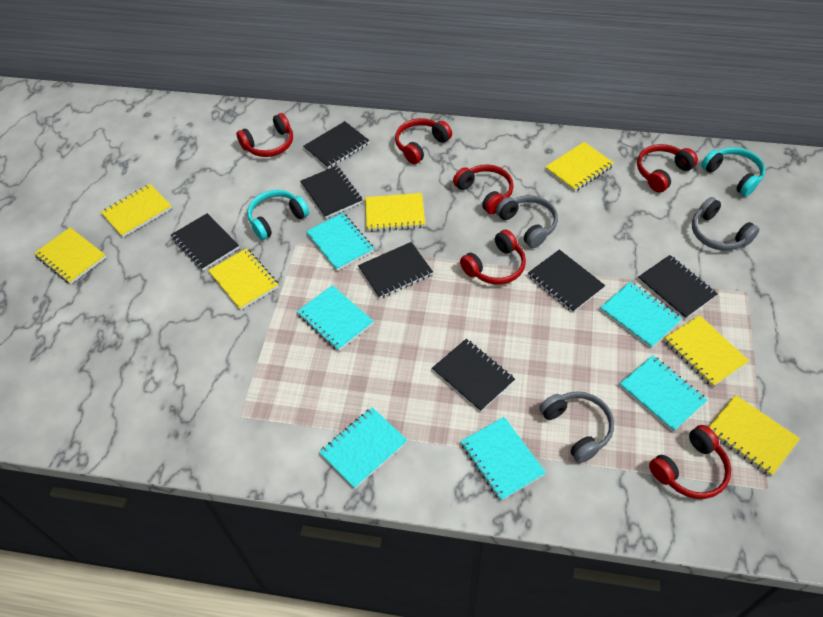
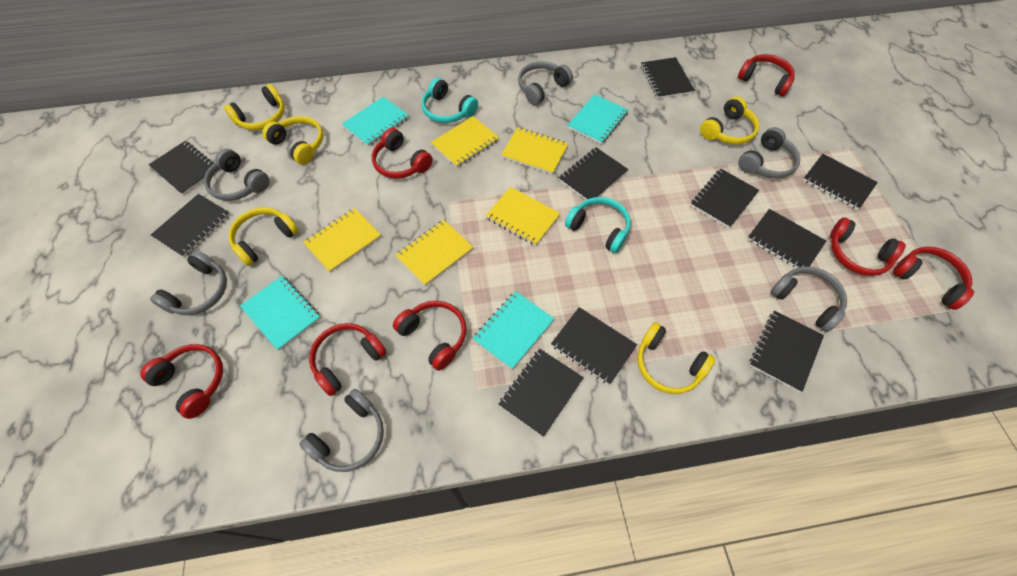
black notebook: 7 -> 10
grey headphones: 3 -> 6
red headphones: 6 -> 7
turquoise notebook: 6 -> 4
yellow headphones: 0 -> 5
yellow notebook: 7 -> 5

